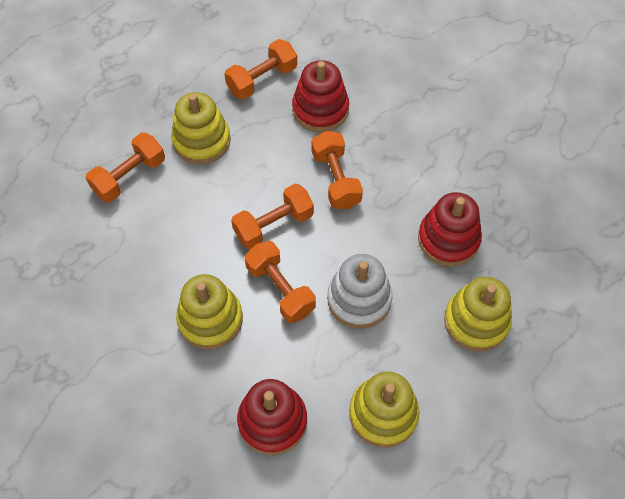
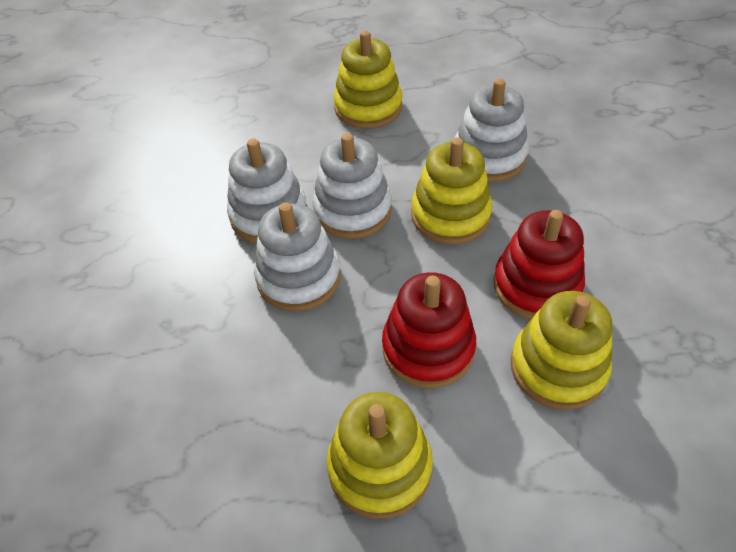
orange dumbbell: 5 -> 0
red stacking toy: 3 -> 2
white stacking toy: 1 -> 4

